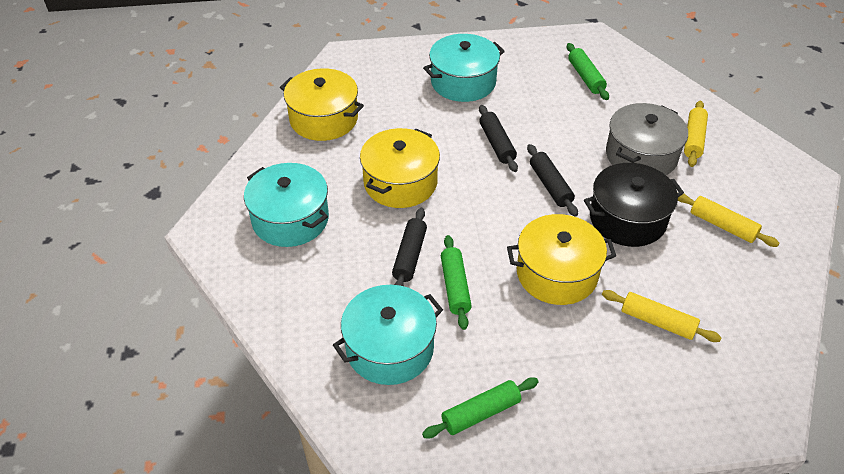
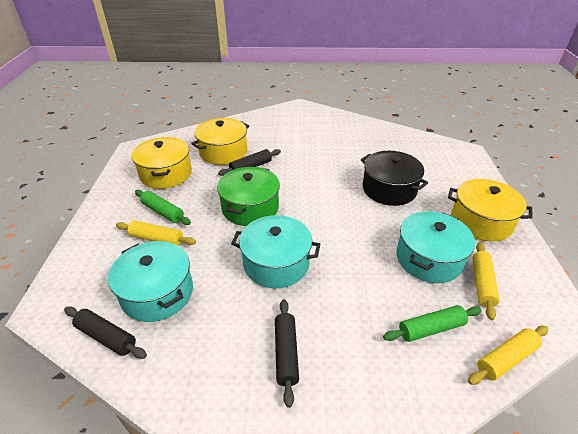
green pot: 0 -> 1
green rolling pin: 3 -> 2
grey pot: 1 -> 0

